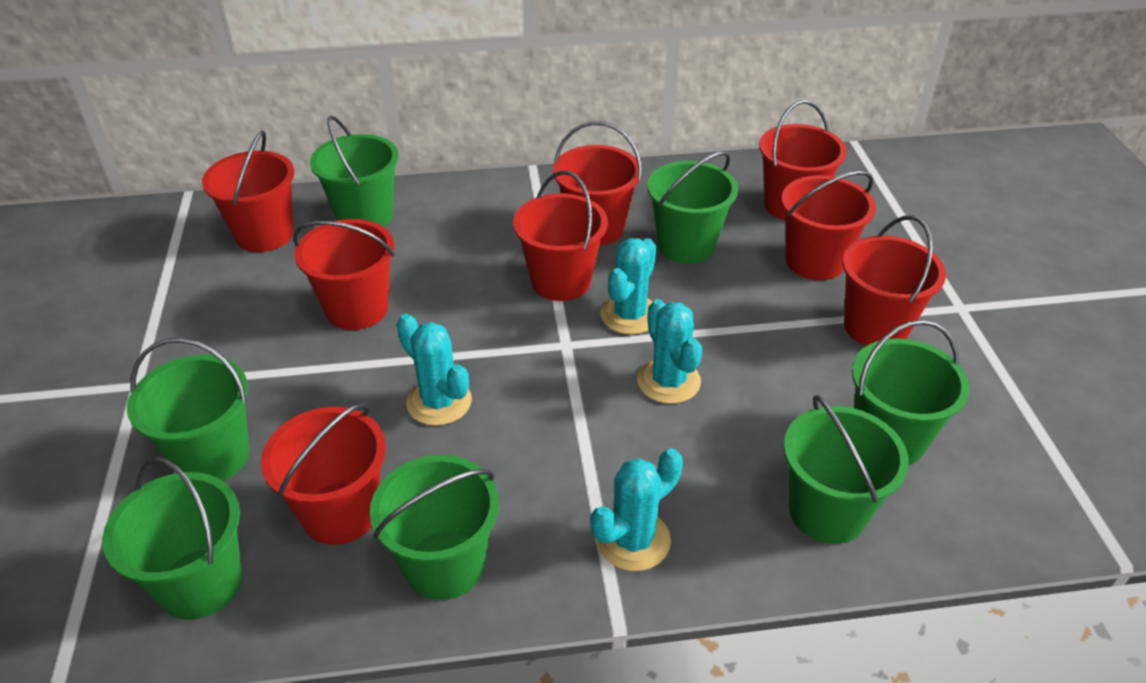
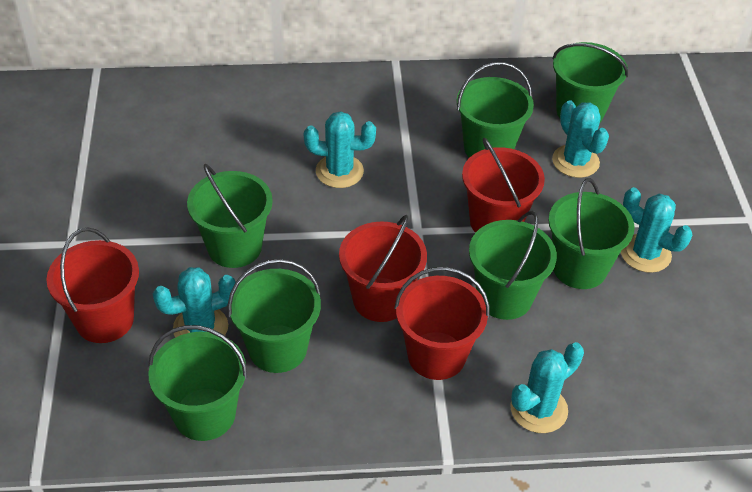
red bucket: 8 -> 4
turquoise cactus: 4 -> 5

